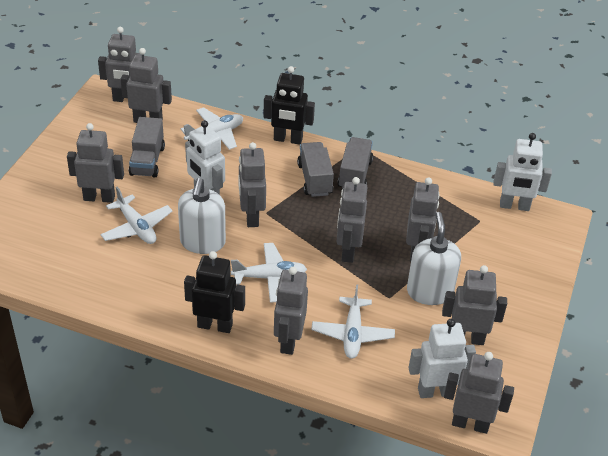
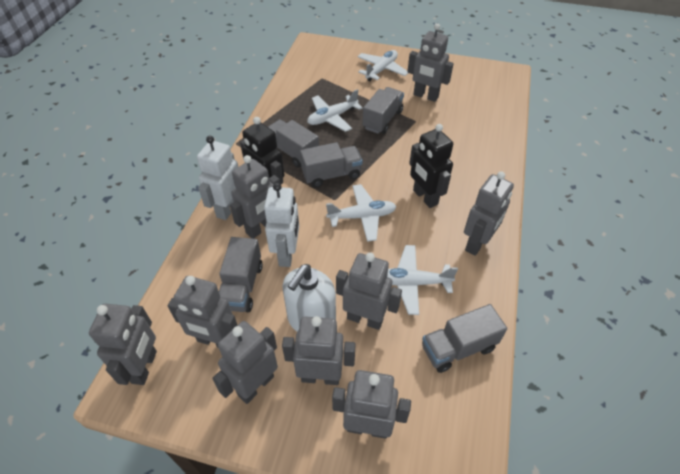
grey truck: 3 -> 5
white robot: 3 -> 2
white soap dispenser: 2 -> 1

